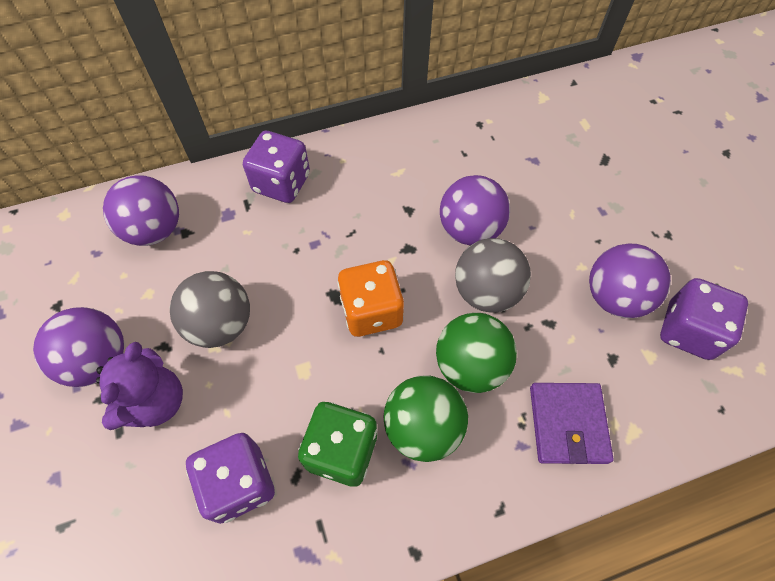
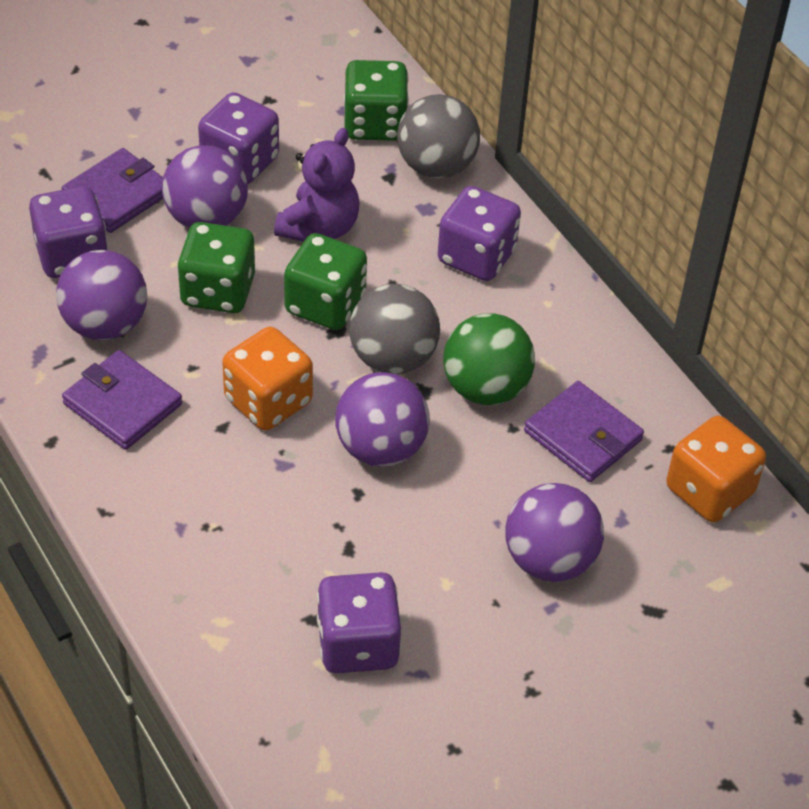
green ball: 2 -> 1
green dice: 1 -> 3
orange dice: 1 -> 2
purple dice: 3 -> 4
purple wallet: 1 -> 3

